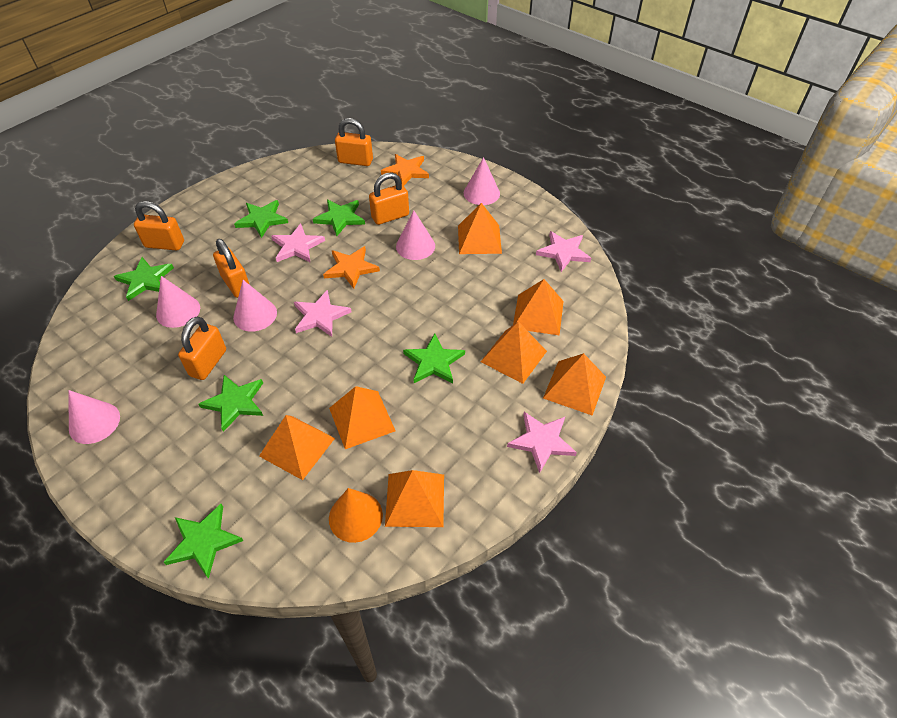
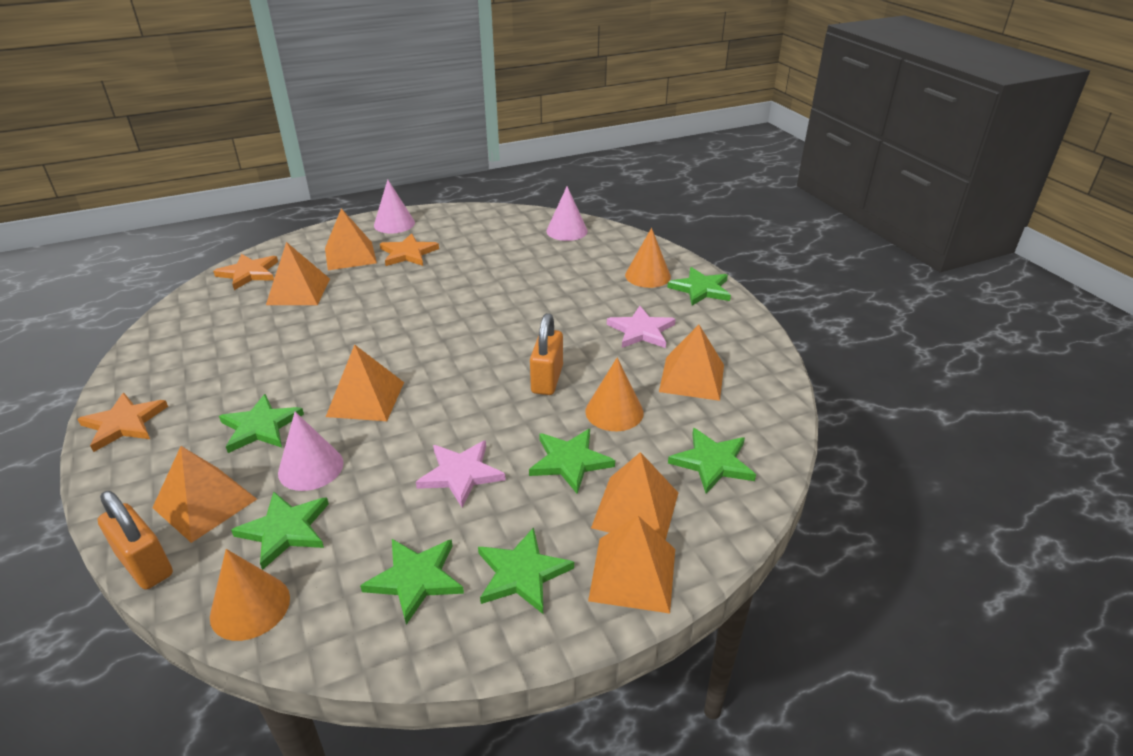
green star: 6 -> 7
orange cone: 1 -> 3
orange padlock: 5 -> 2
orange star: 2 -> 3
pink cone: 5 -> 3
pink star: 4 -> 2

